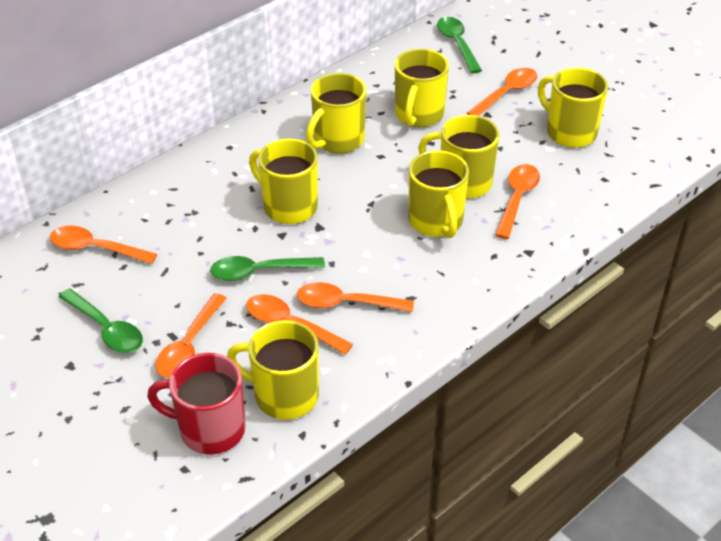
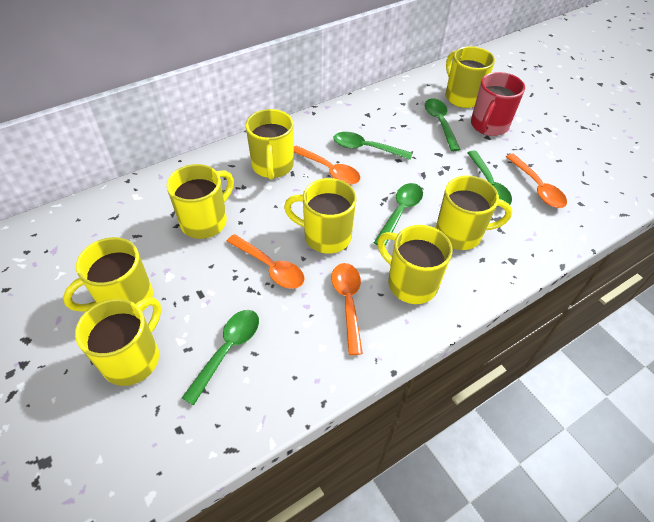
green spoon: 3 -> 5
orange spoon: 6 -> 4
yellow mug: 7 -> 8

